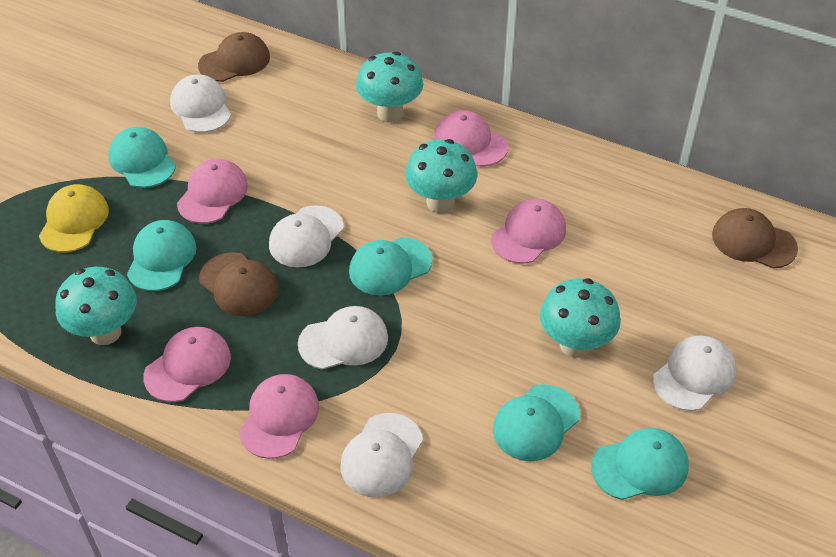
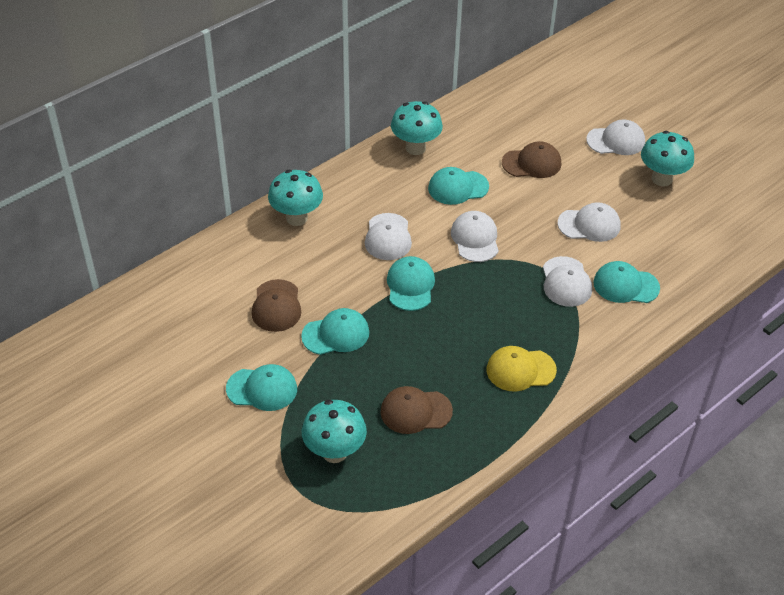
pink cap: 5 -> 0

